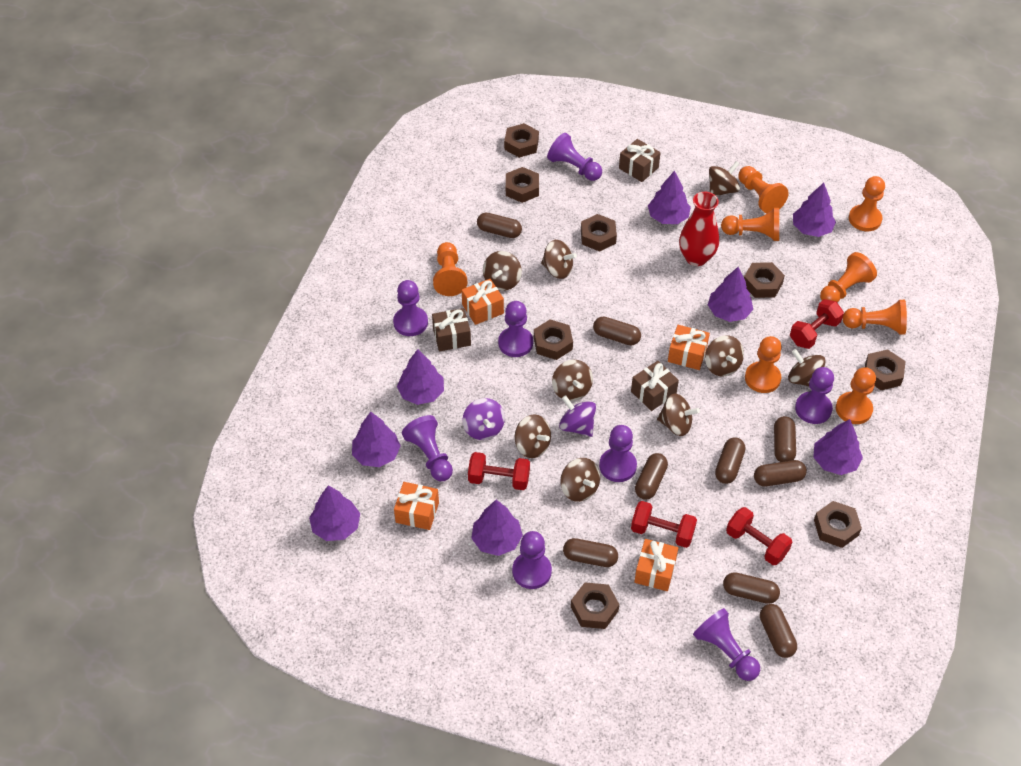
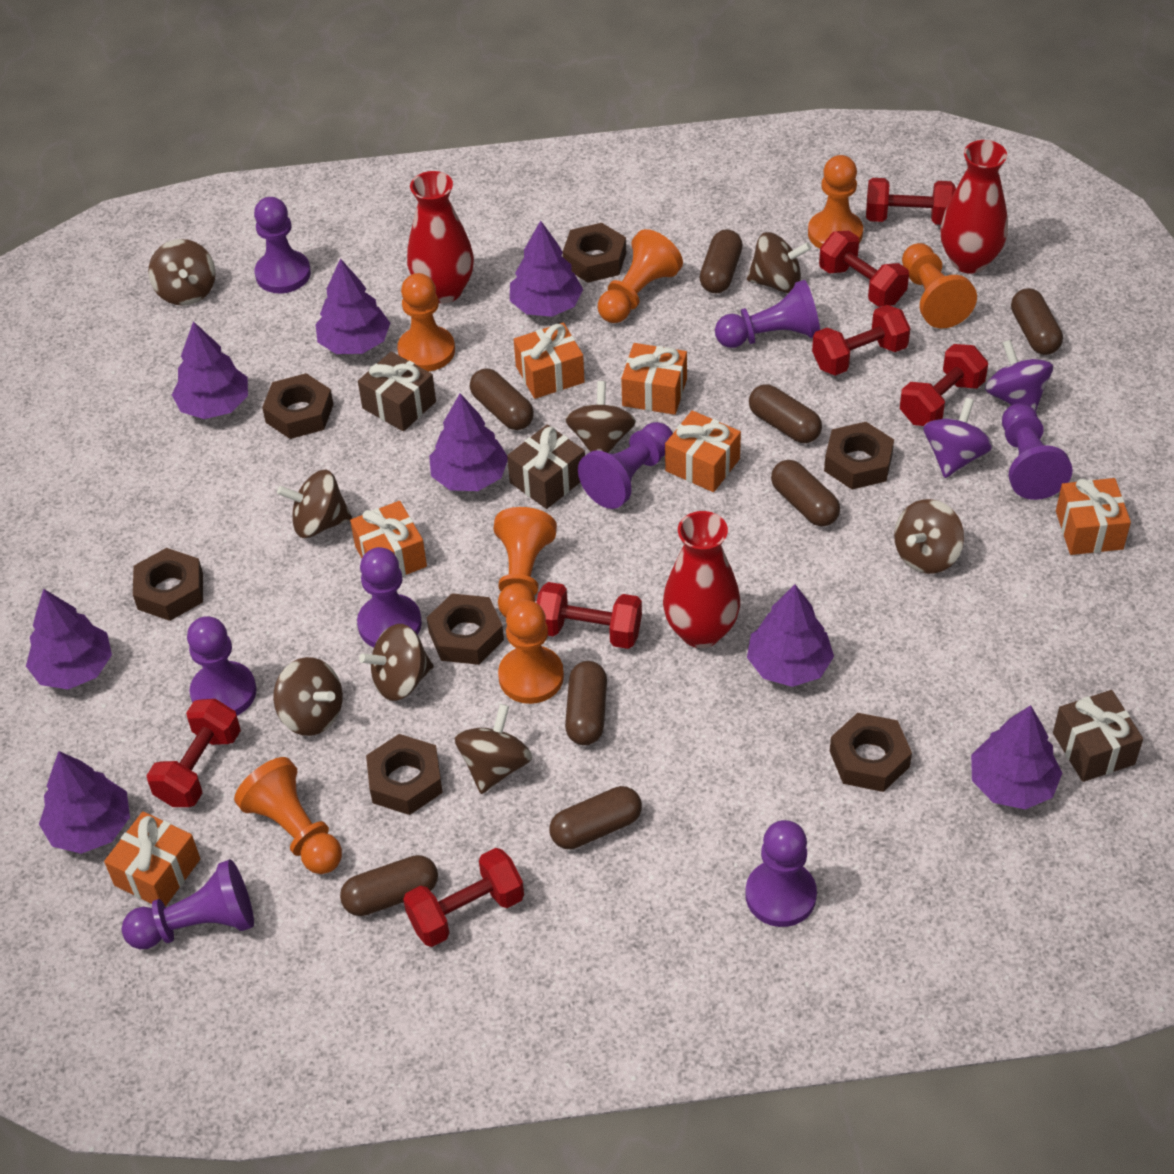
brown capsule: 9 -> 8
brown nut: 8 -> 7
brown spinning top: 9 -> 8
orange gift: 4 -> 6
orange pawn: 8 -> 7
red dumbbell: 4 -> 7
red vase: 1 -> 3

